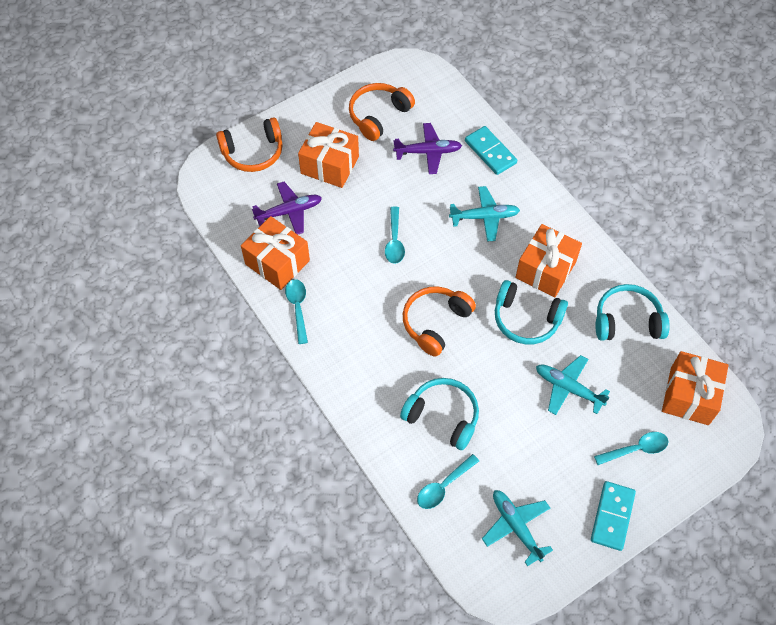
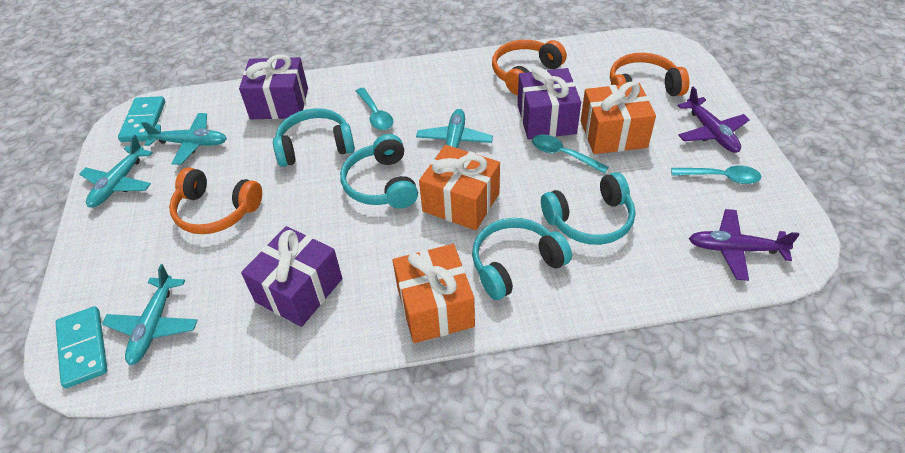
orange gift: 4 -> 3
purple gift: 0 -> 3
turquoise headphones: 3 -> 4
turquoise plane: 3 -> 4
turquoise spoon: 4 -> 3

